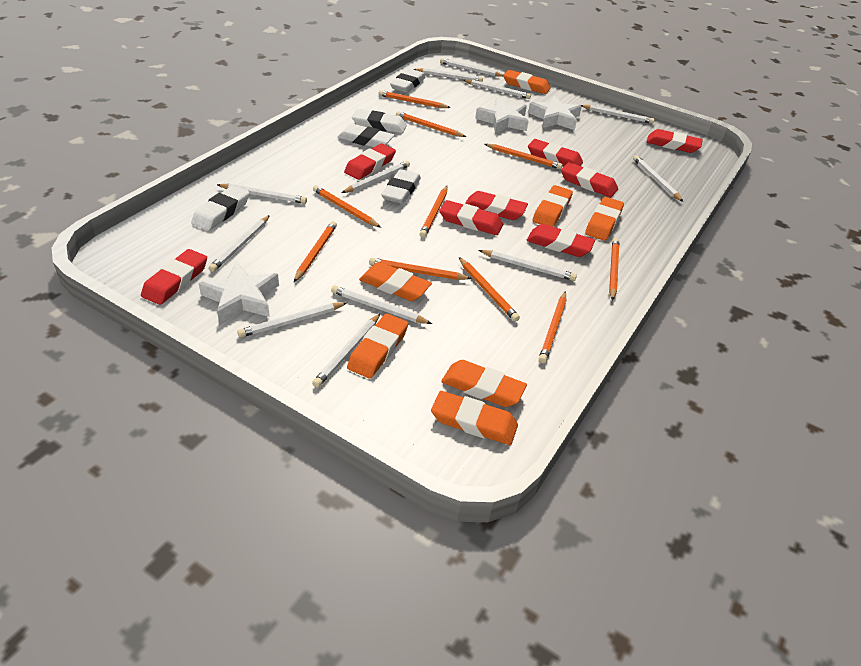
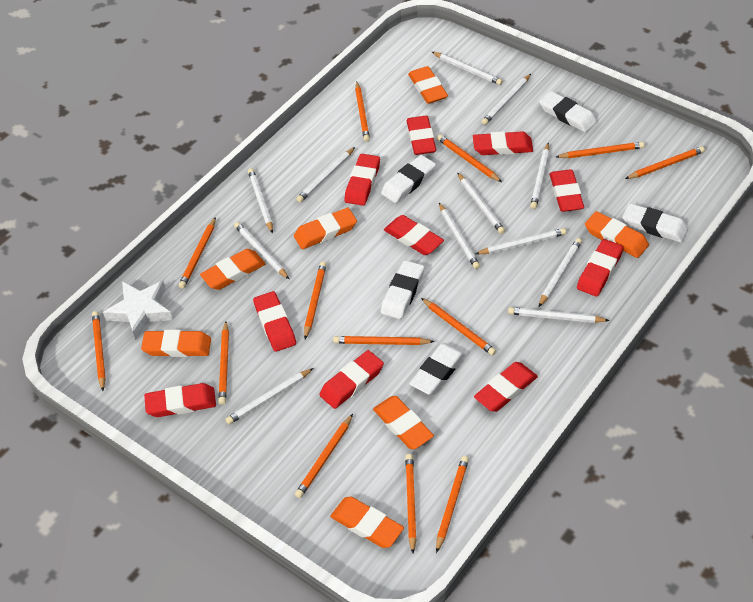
orange pencil: 10 -> 13
red eraser: 8 -> 10
white star: 3 -> 1

